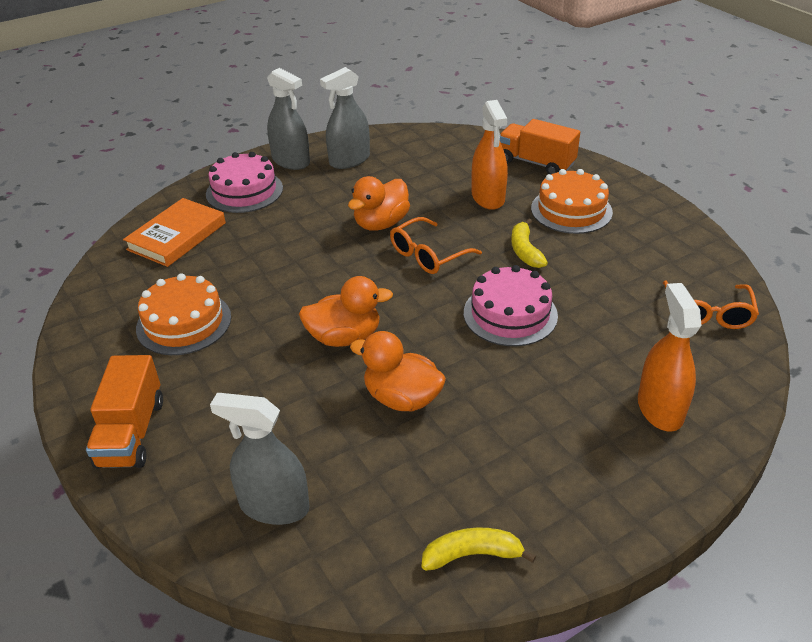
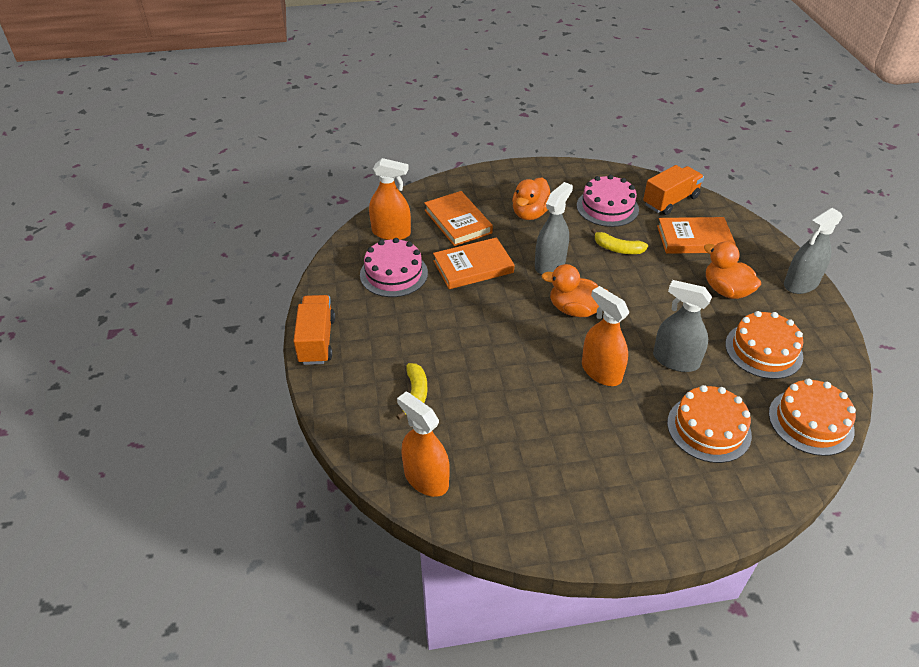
orange book: 1 -> 3
orange cake: 2 -> 3
orange glasses: 2 -> 0
orange spray bottle: 2 -> 3

